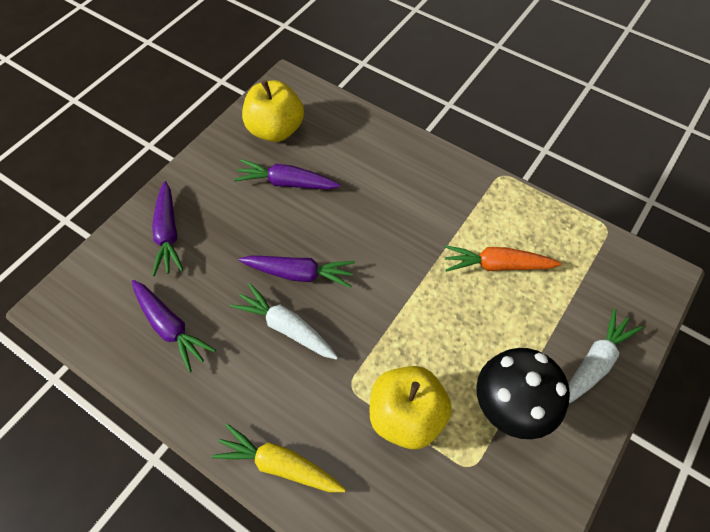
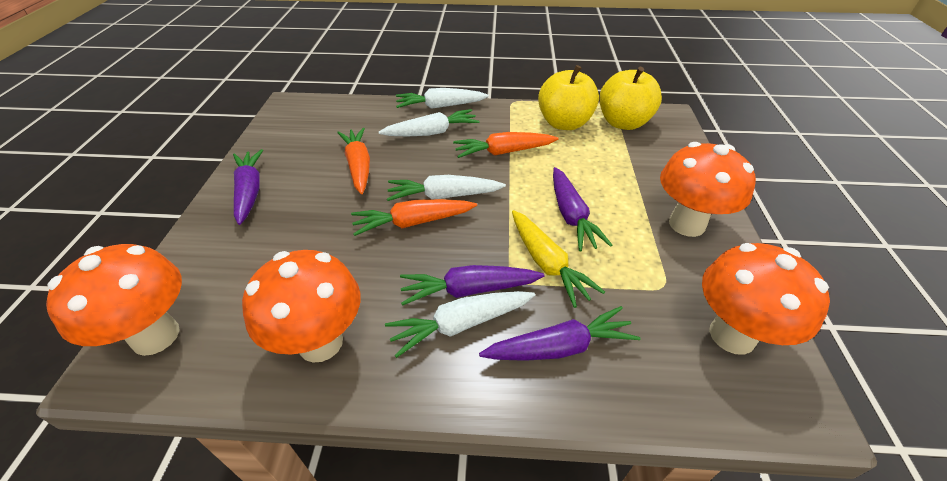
black mushroom: 1 -> 0
orange carrot: 1 -> 3
orange mushroom: 0 -> 4
white carrot: 2 -> 4

